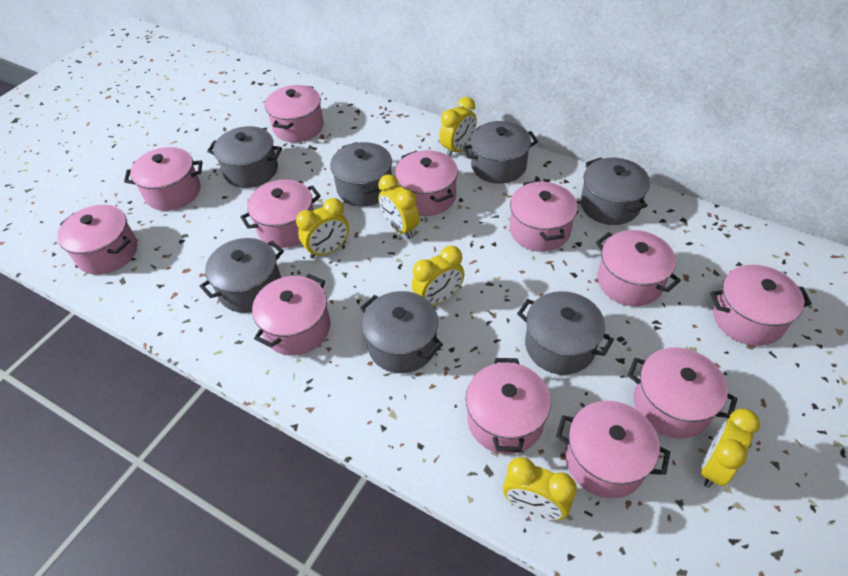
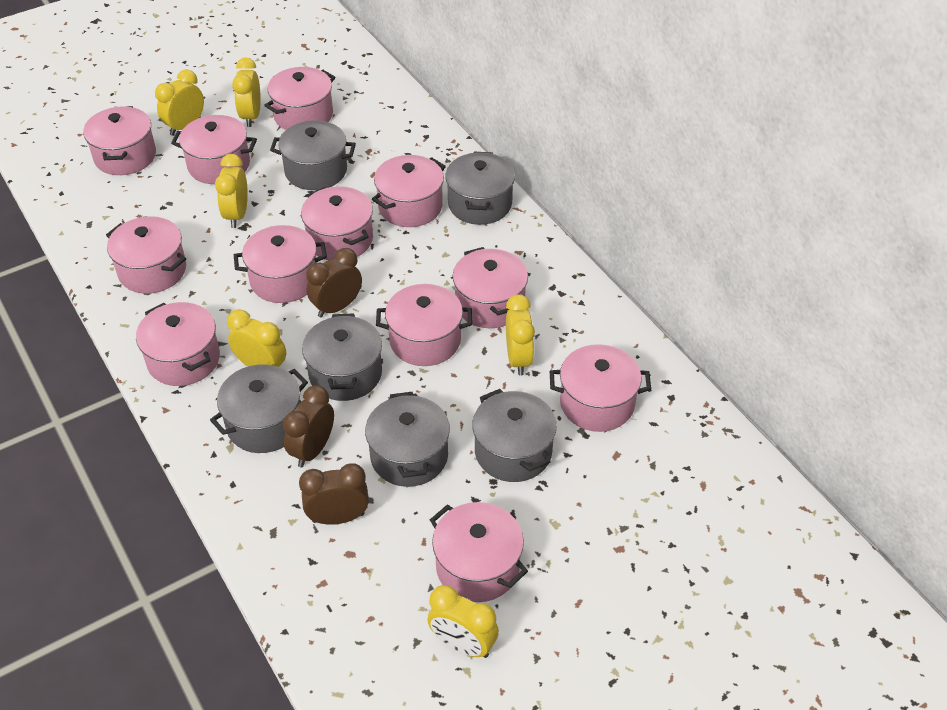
brown clock: 0 -> 3
grey pot: 7 -> 6

